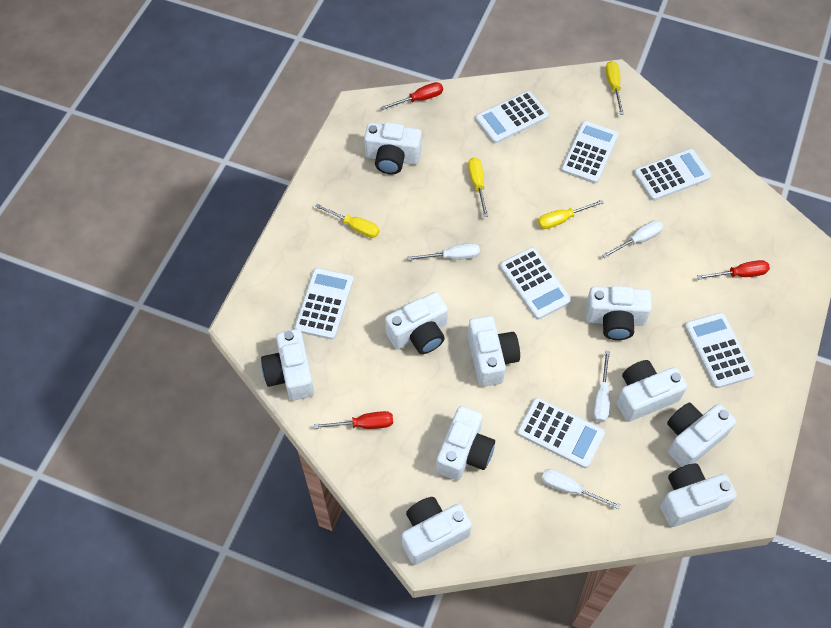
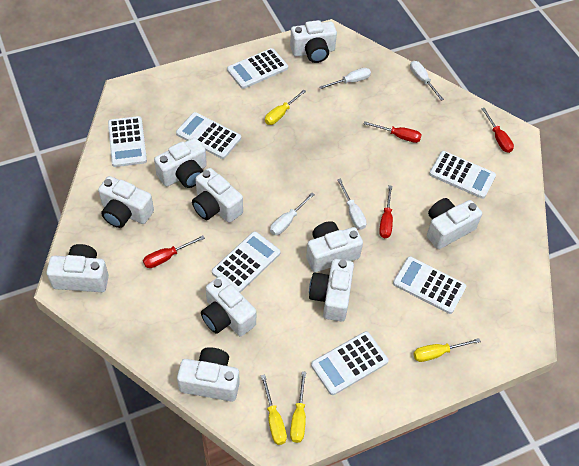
red screwdriver: 3 -> 4

